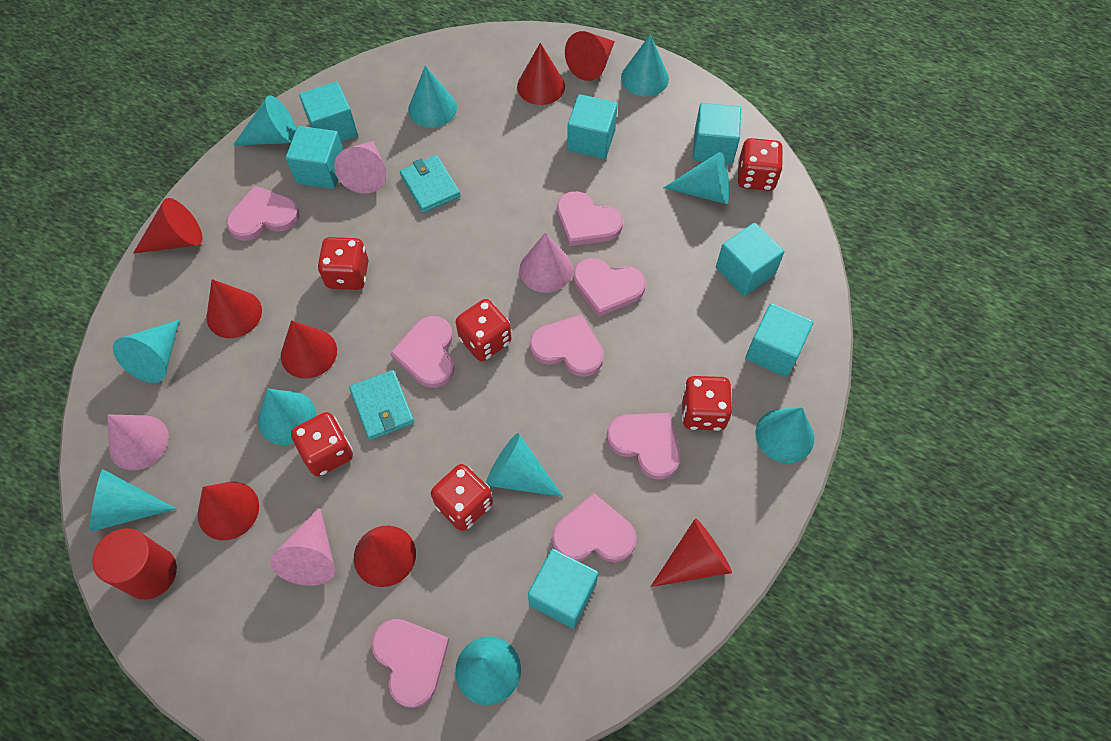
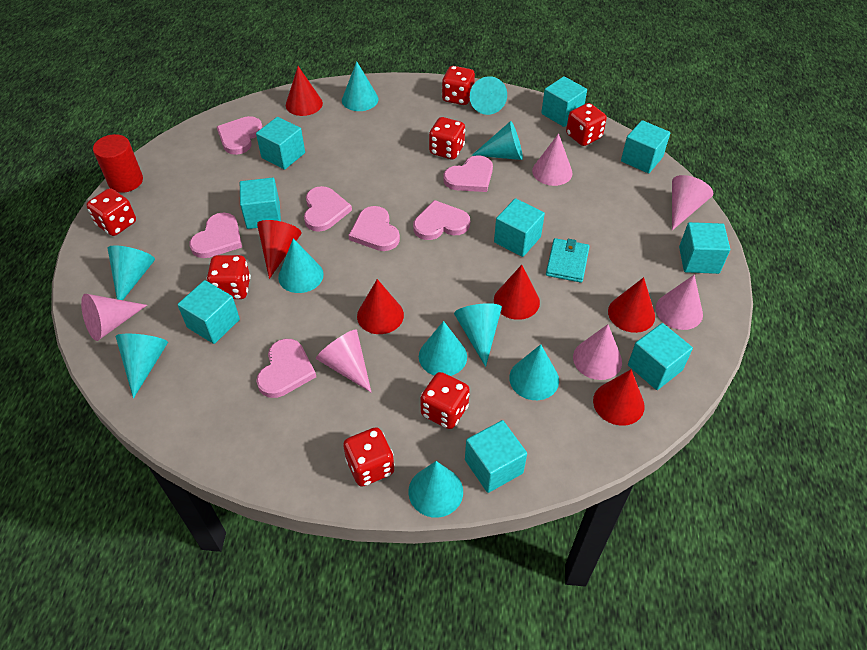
pink cone: 4 -> 6
pink heart: 8 -> 7
red cone: 8 -> 6
red dice: 6 -> 7
turquoise cube: 7 -> 9
turquoise wallet: 2 -> 1

